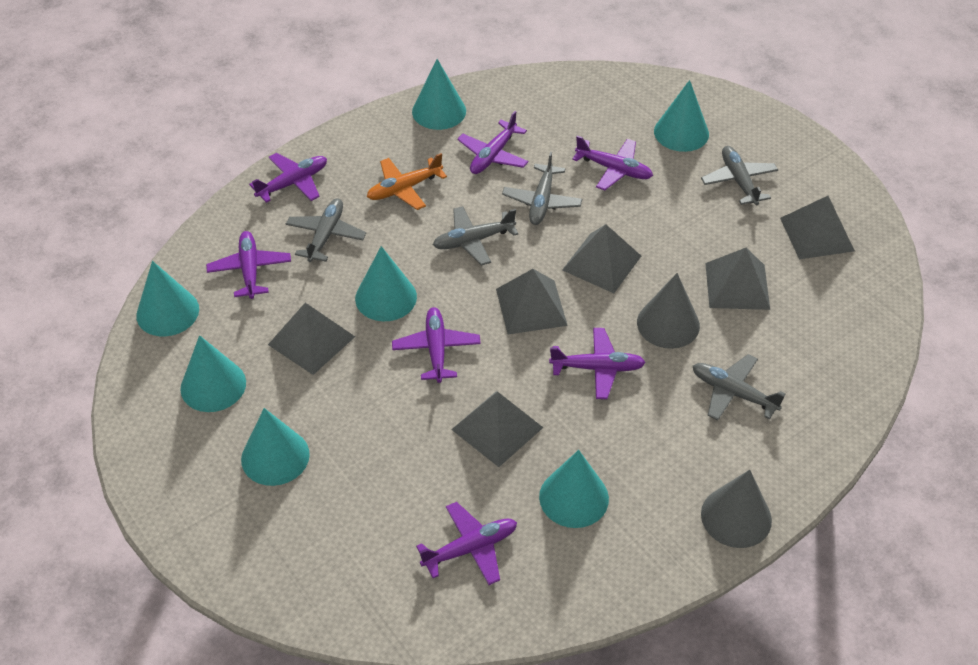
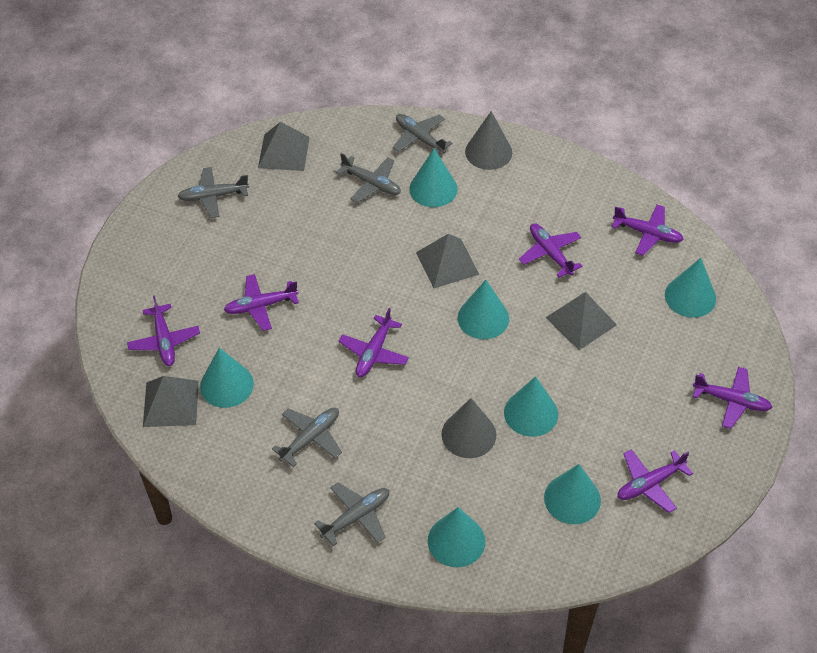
grey pyramid: 6 -> 4
orange plane: 1 -> 0

